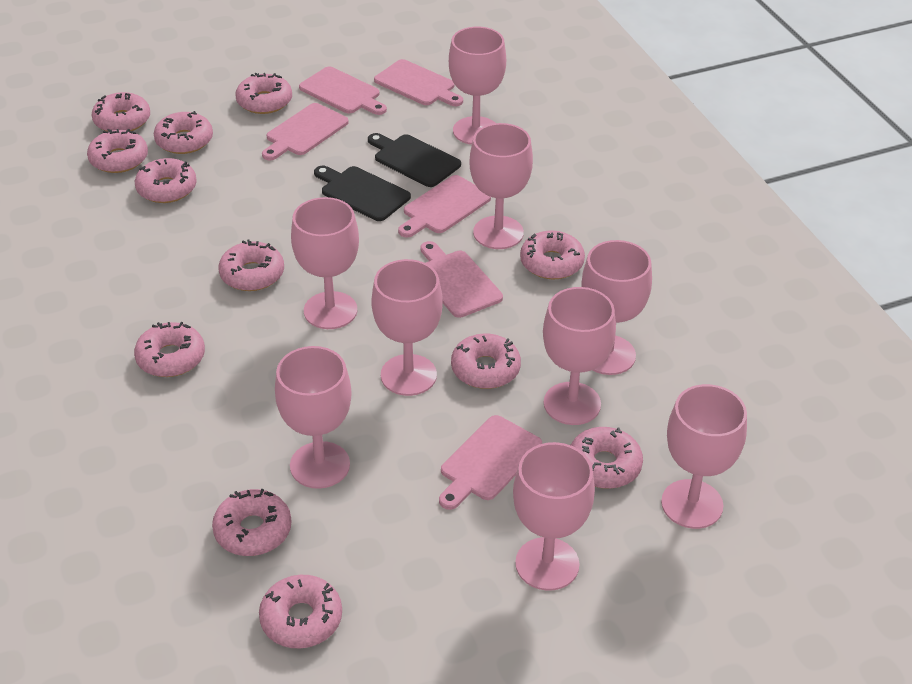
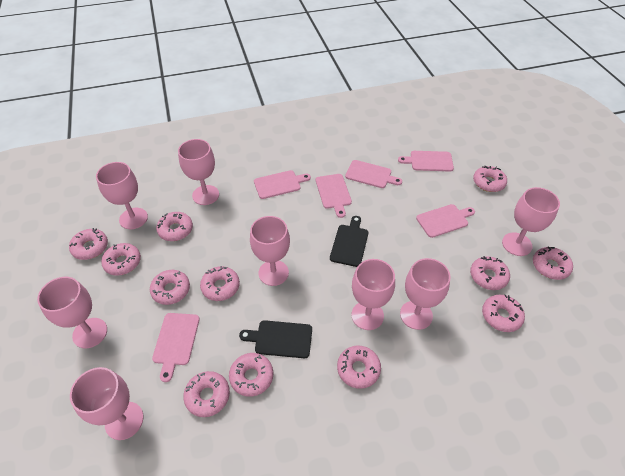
pink goblet: 9 -> 8

